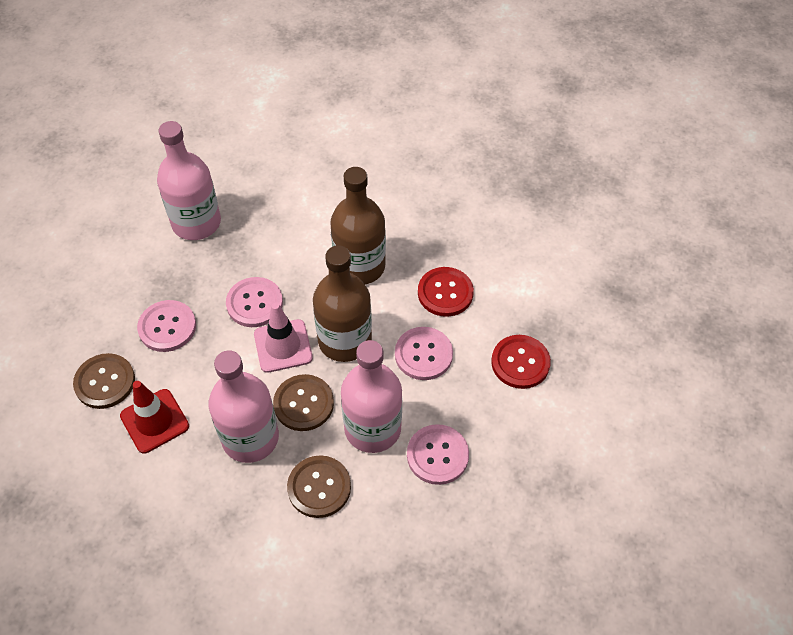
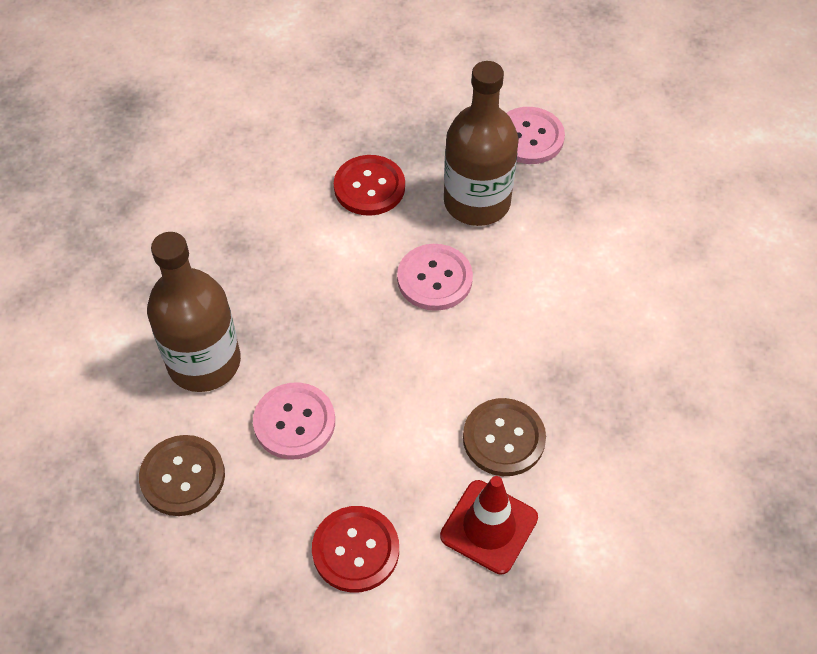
brown button: 3 -> 2
pink bottle: 3 -> 0
pink button: 4 -> 3
pink traffic cone: 1 -> 0

